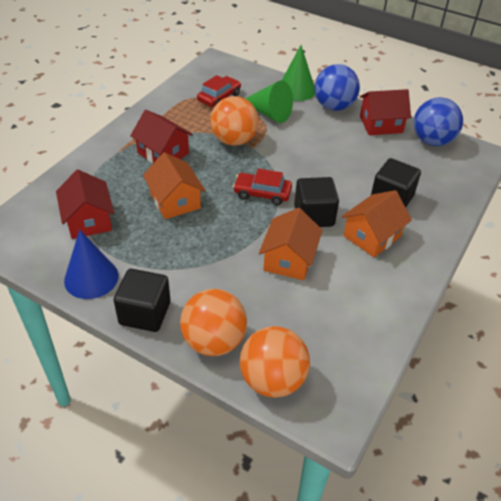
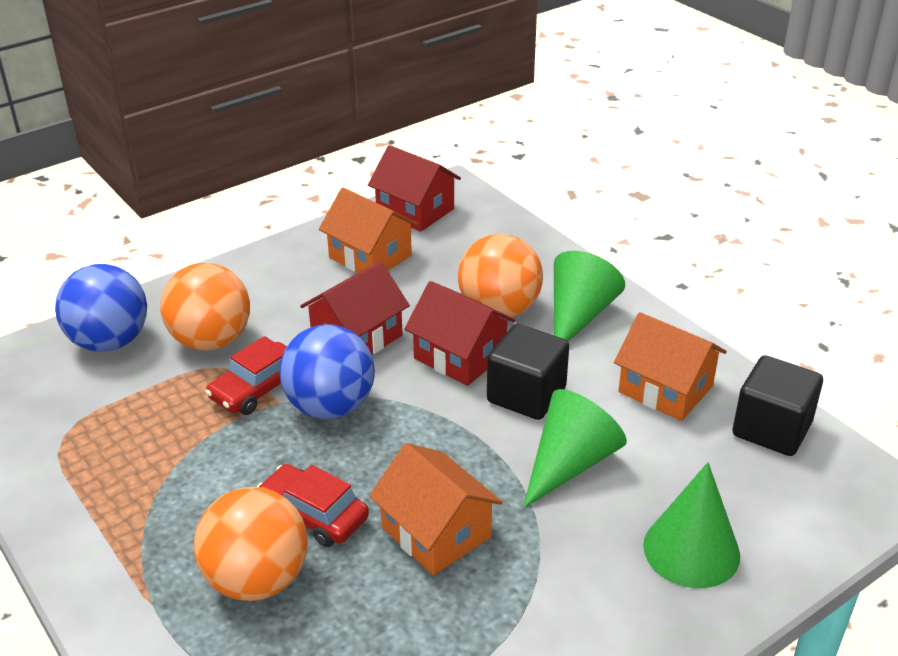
black cube: 3 -> 2
blue cone: 1 -> 0
green cone: 2 -> 3

